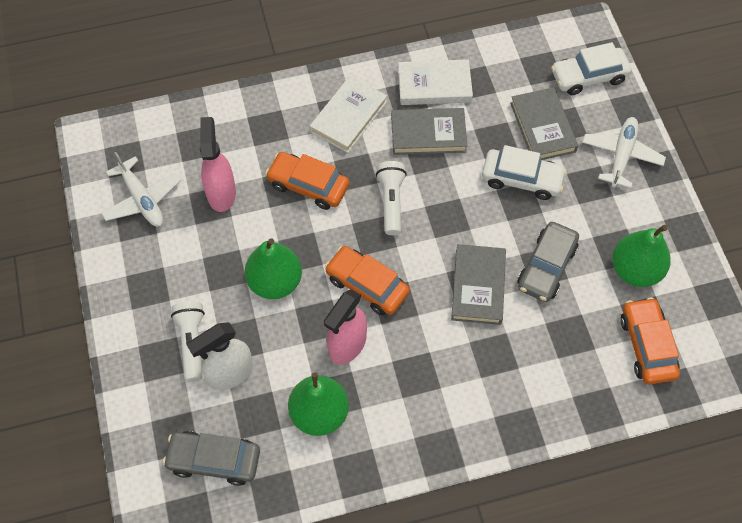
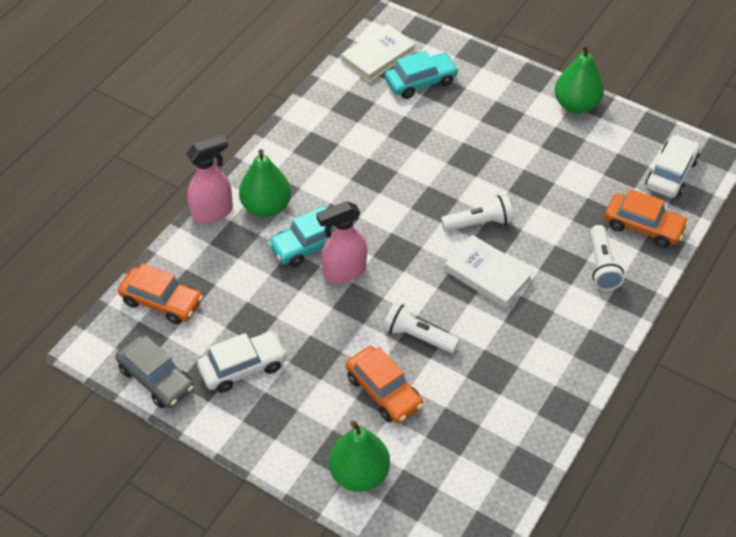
grey book: 3 -> 0
grey car: 2 -> 1
turquoise car: 0 -> 2
white flashlight: 2 -> 3
white plane: 2 -> 0
white spray bottle: 1 -> 0

